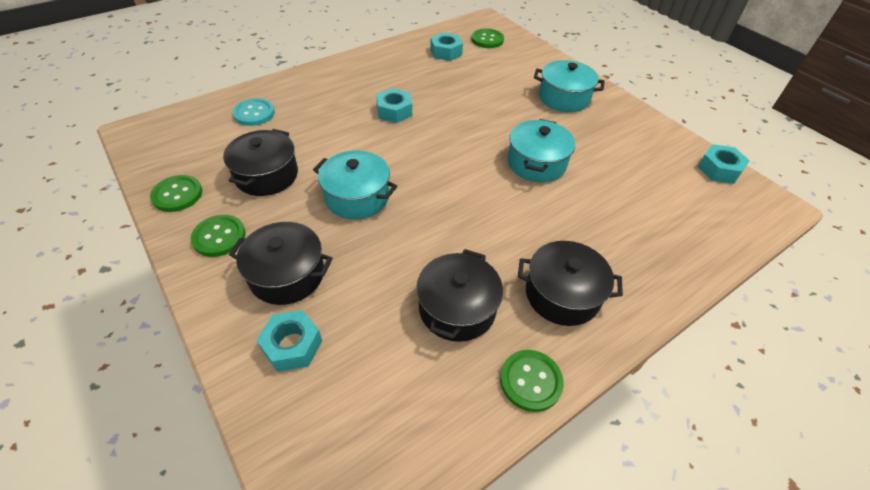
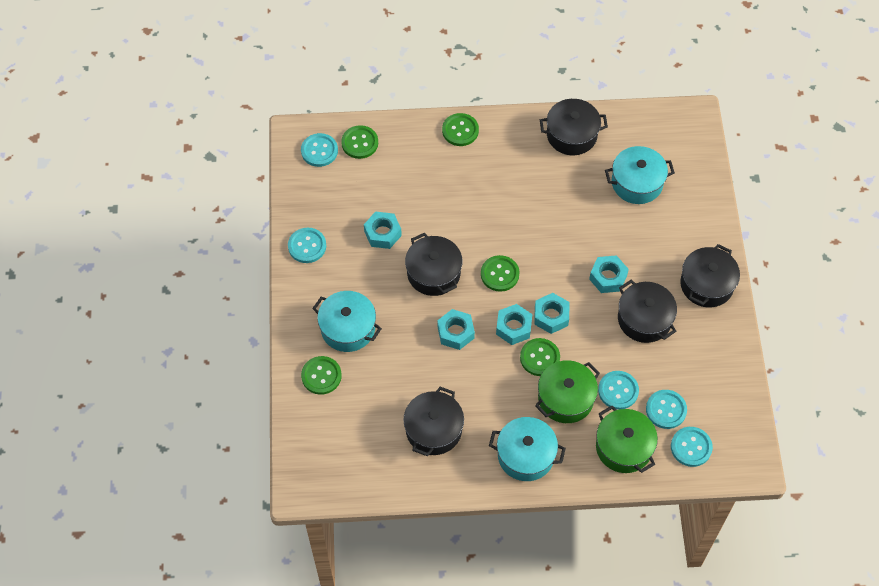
black pot: 4 -> 5
green button: 4 -> 5
green pot: 0 -> 2
turquoise button: 1 -> 5
turquoise nut: 4 -> 5

